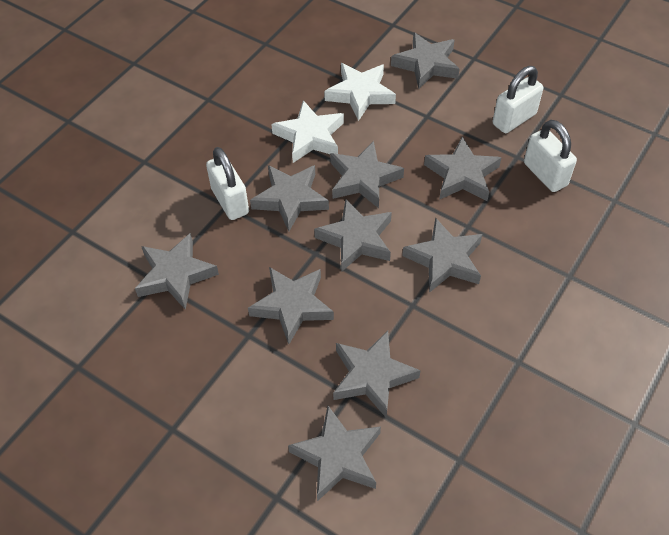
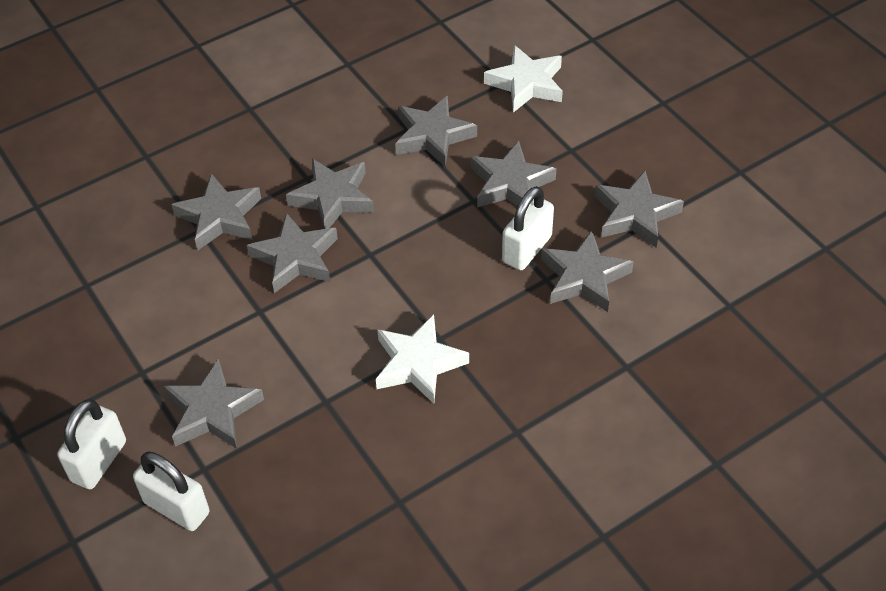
grey star: 10 -> 8

